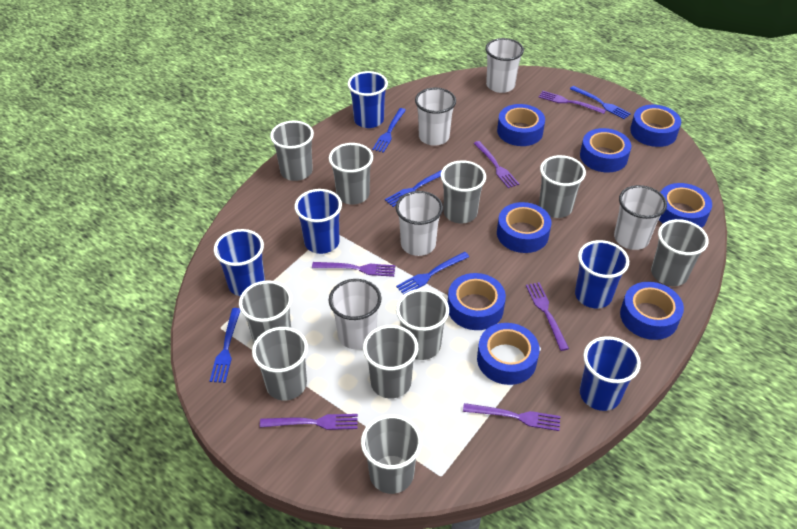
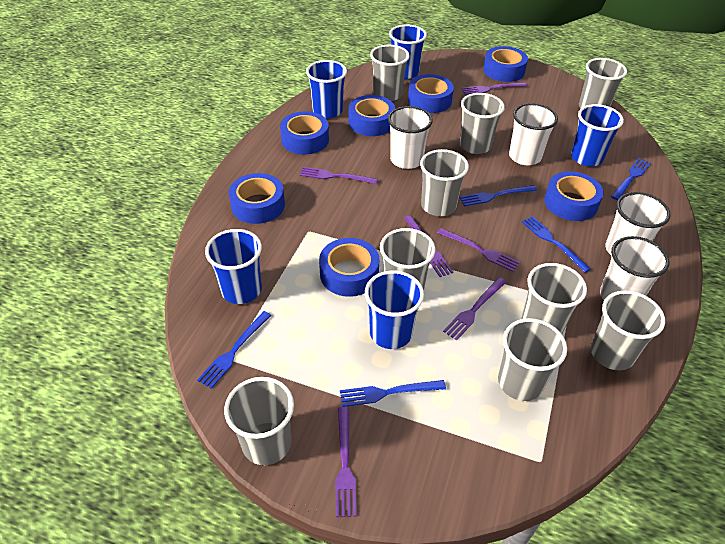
blue tape: 8 -> 7
grey cup: 10 -> 9
white cup: 5 -> 4

